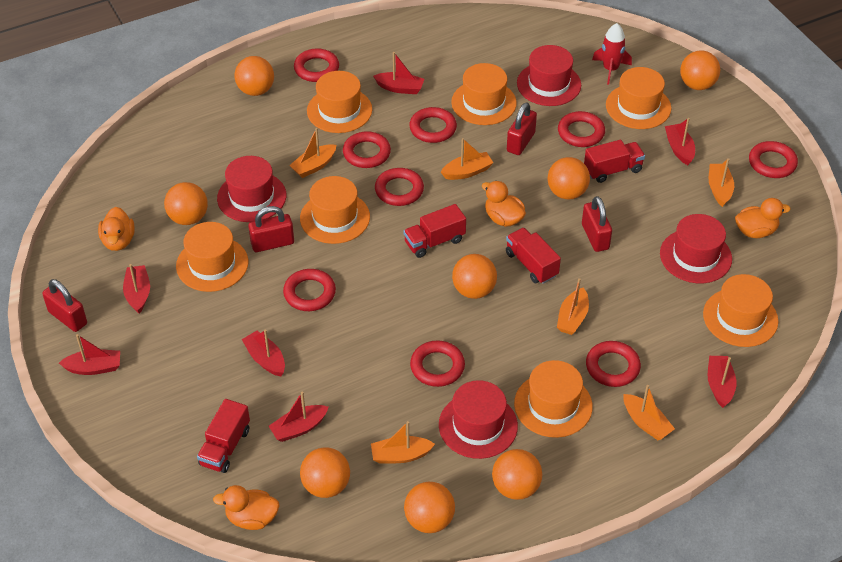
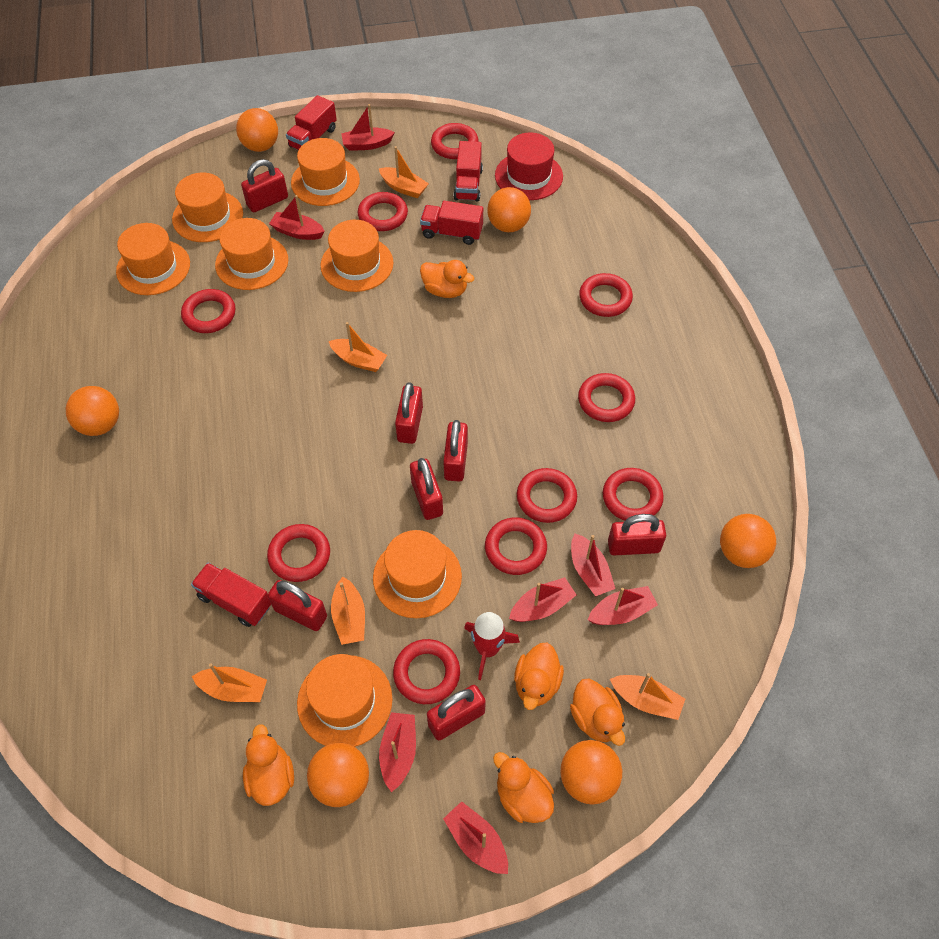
orange ball: 8 -> 6
orange boat: 6 -> 5
orange duck: 4 -> 5
red hat: 4 -> 1
red padlock: 4 -> 7
red ring: 9 -> 10

